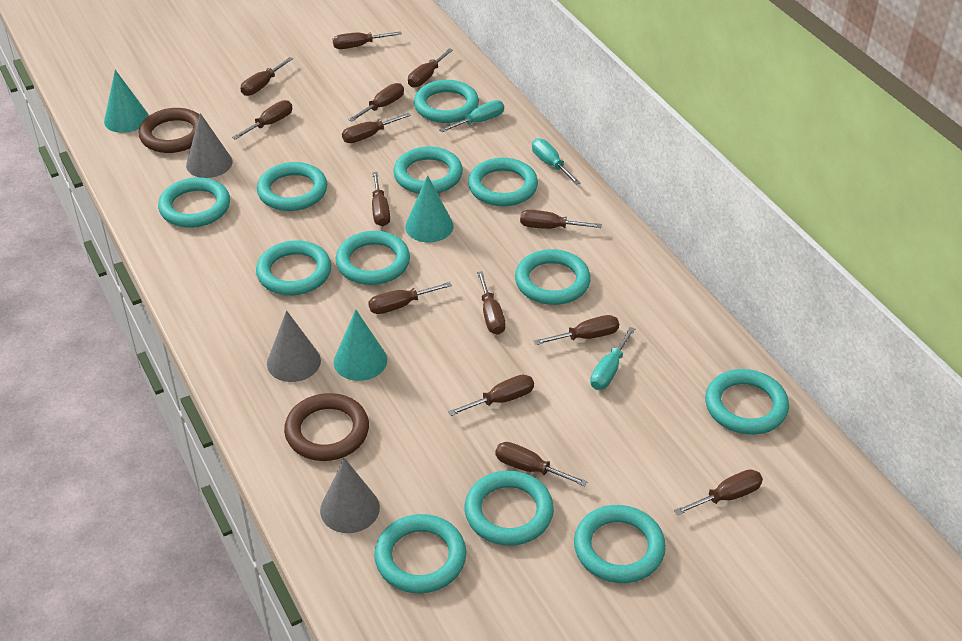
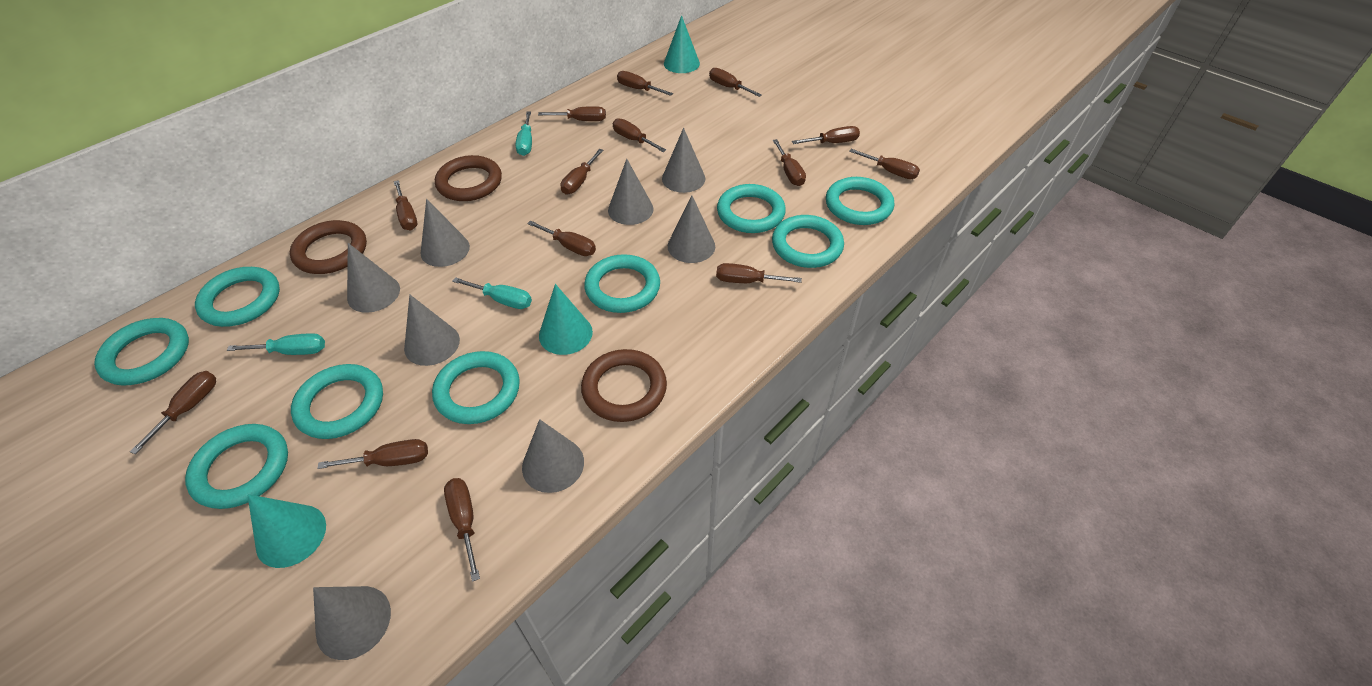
brown ring: 2 -> 3
grey cone: 3 -> 8
turquoise ring: 12 -> 9

